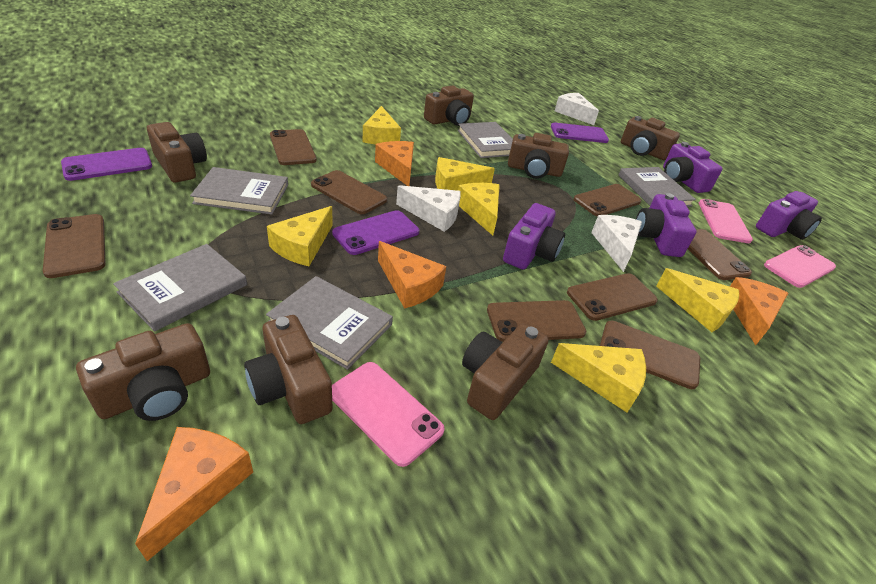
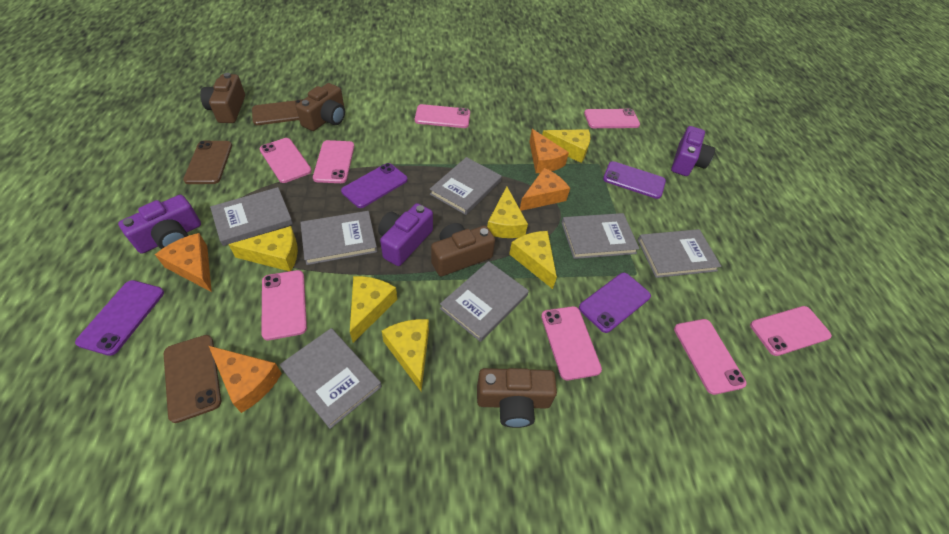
brown camera: 7 -> 4
brown phone: 8 -> 3
grey book: 5 -> 7
pink phone: 3 -> 8
purple camera: 4 -> 3
purple phone: 3 -> 4
white cheese: 3 -> 0

